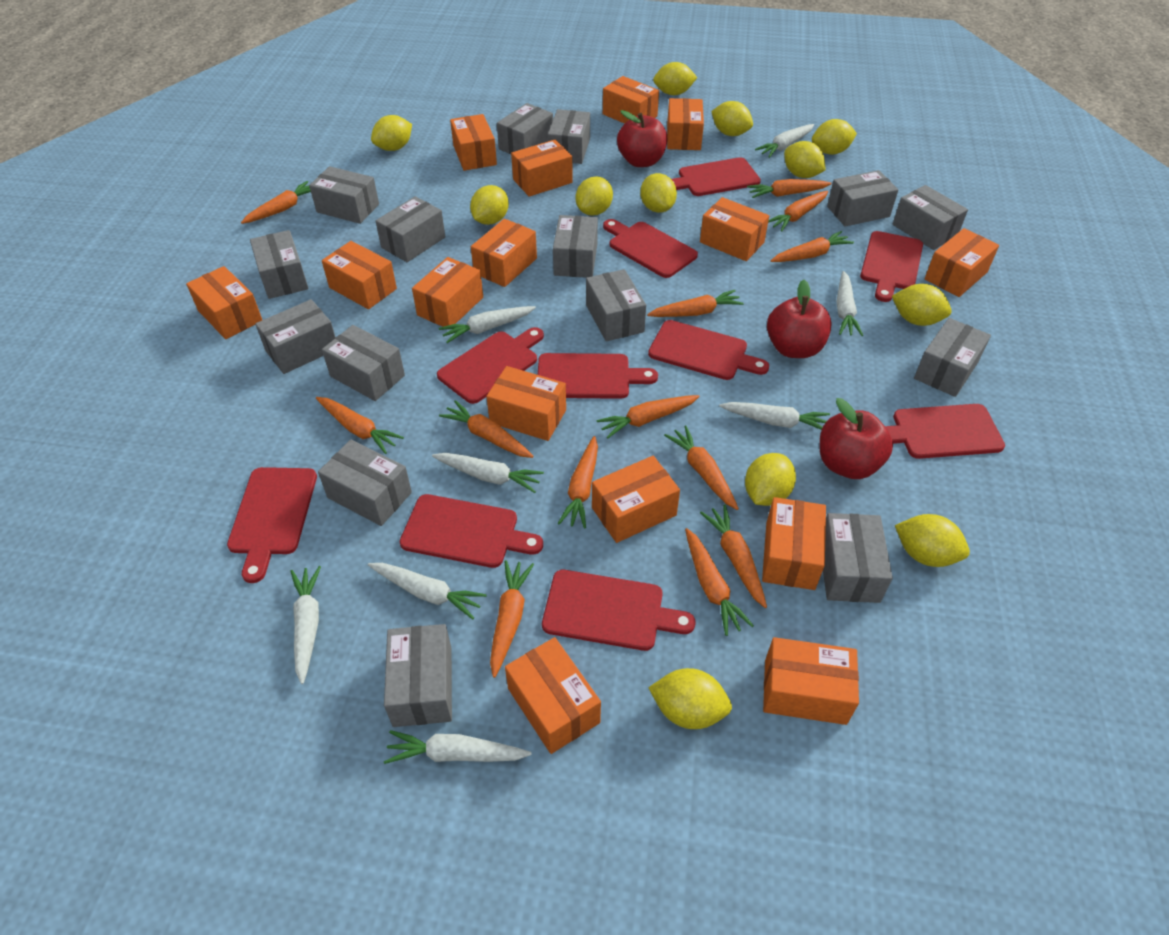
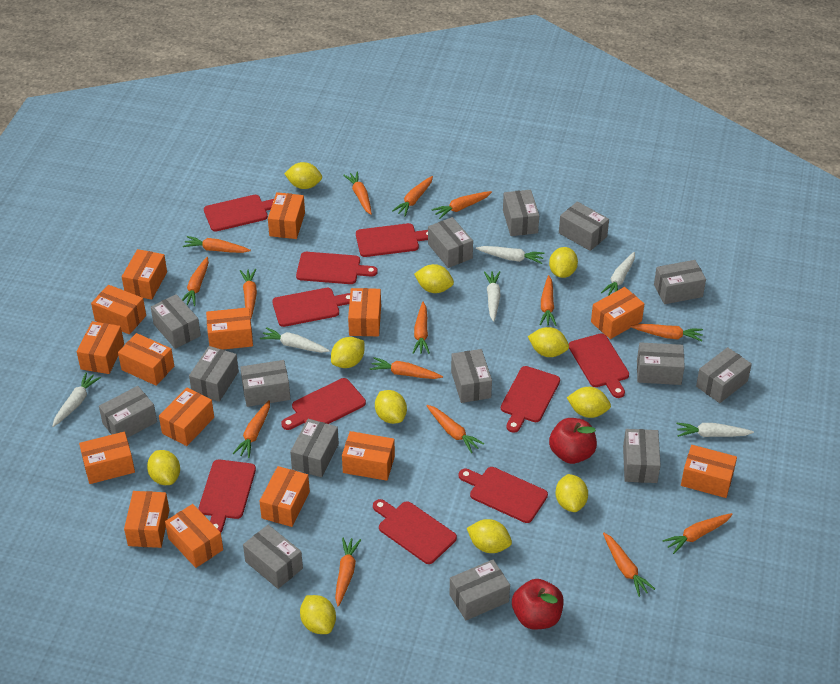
orange carrot: 13 -> 15
red apple: 3 -> 2
white carrot: 8 -> 6
yellow lemon: 12 -> 11

